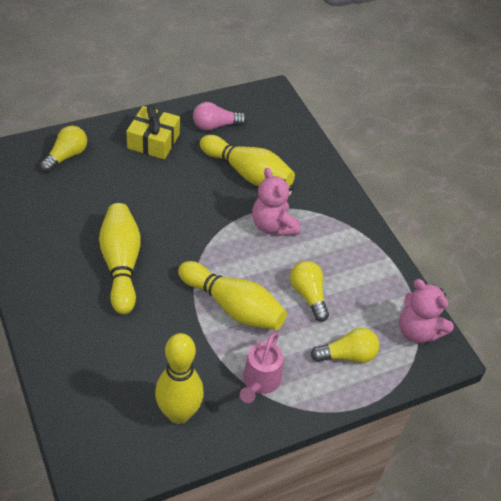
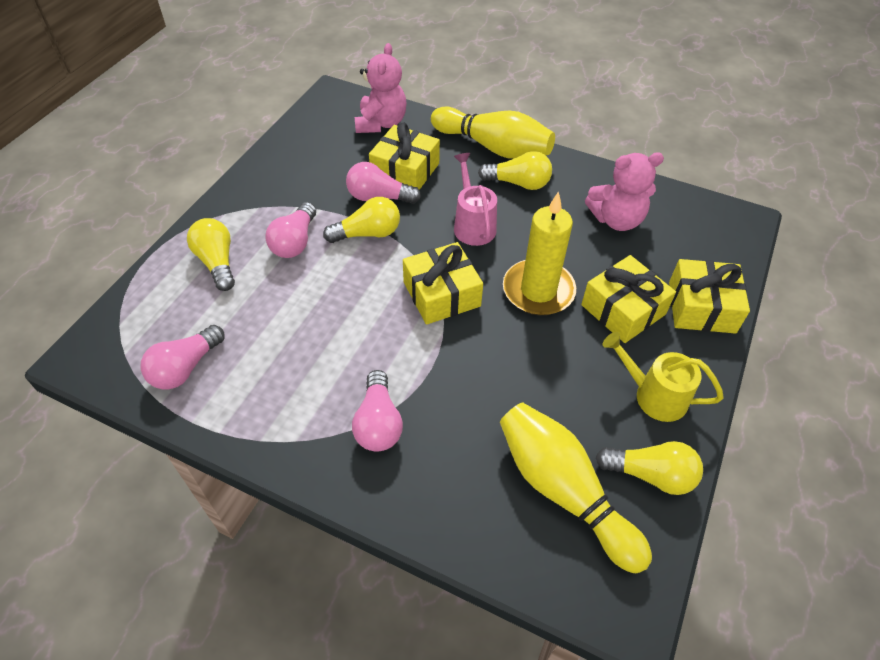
pink light bulb: 1 -> 4
yellow bowling pin: 4 -> 2
yellow candle: 0 -> 1
yellow gift: 1 -> 4
yellow light bulb: 3 -> 4
yellow watering can: 0 -> 1

